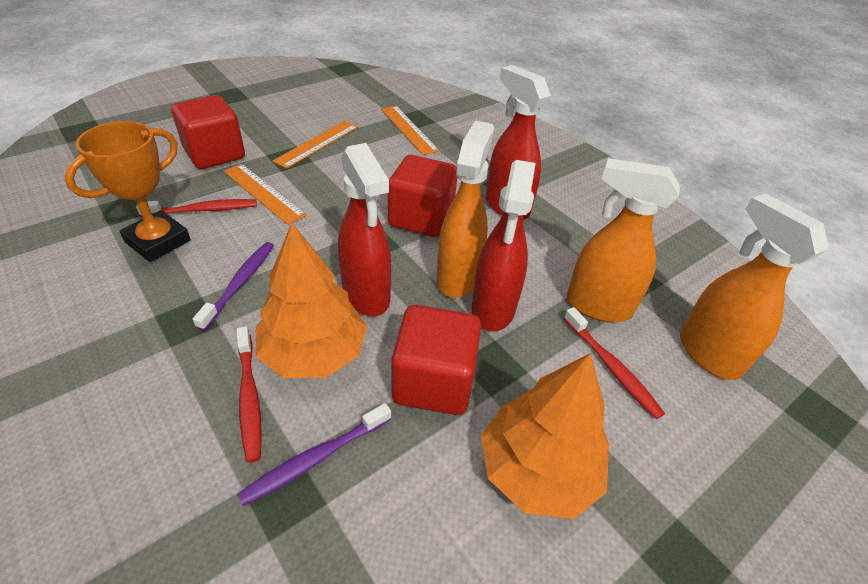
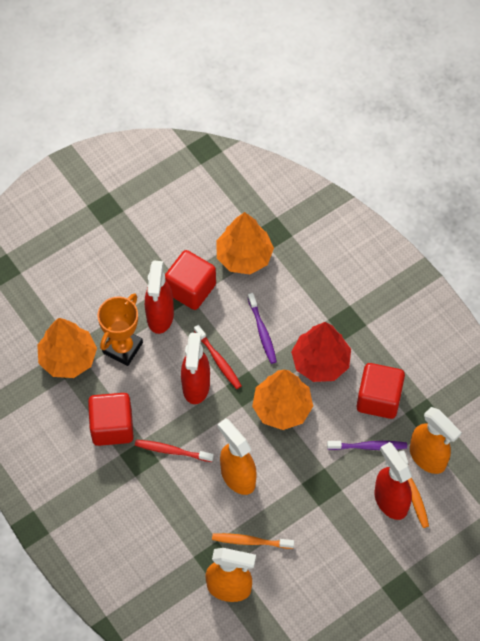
orange ruler: 3 -> 0
orange toothbrush: 0 -> 2
orange tree: 2 -> 3
red toothbrush: 3 -> 2
red tree: 0 -> 1

